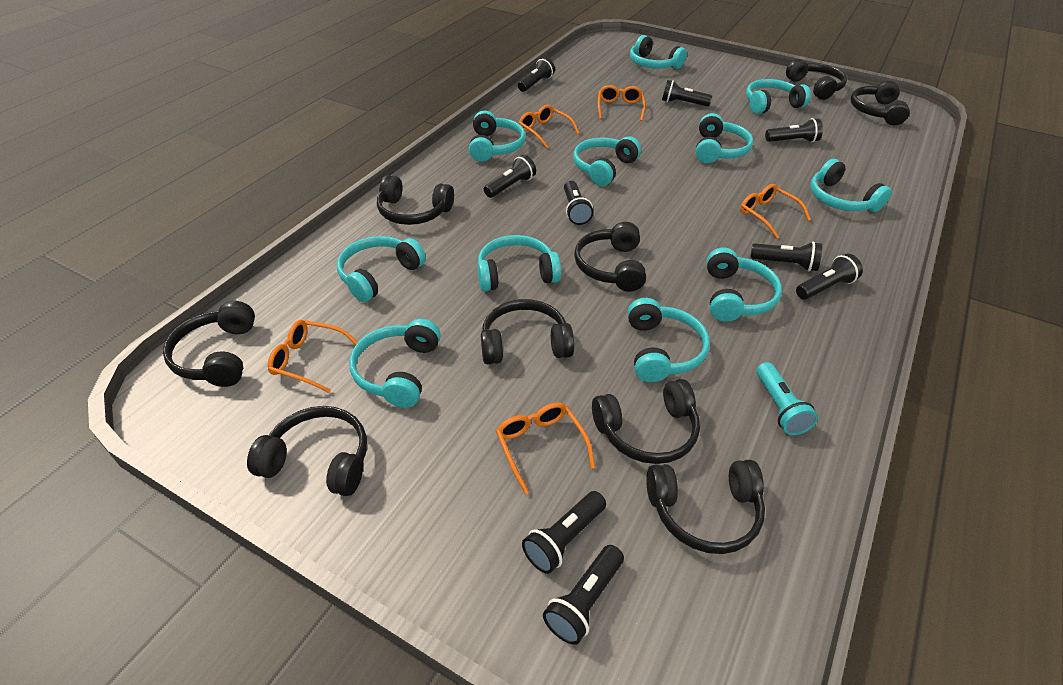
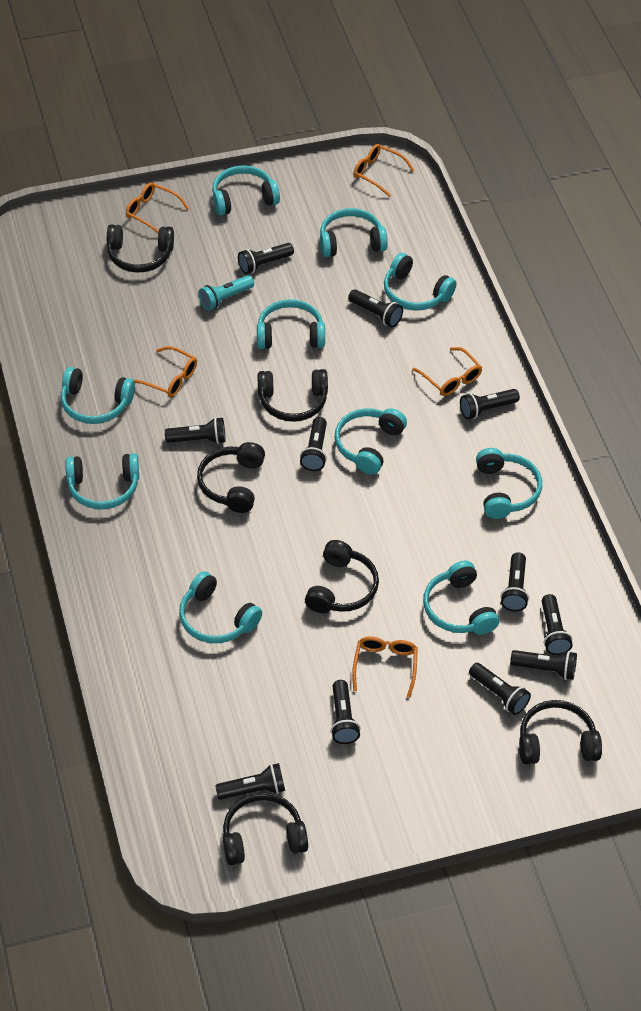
black flashlight: 9 -> 11
black headphones: 9 -> 6
turquoise headphones: 11 -> 10

